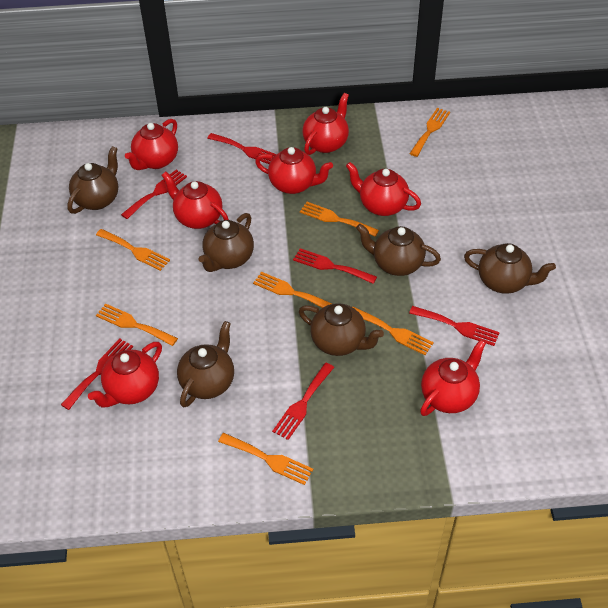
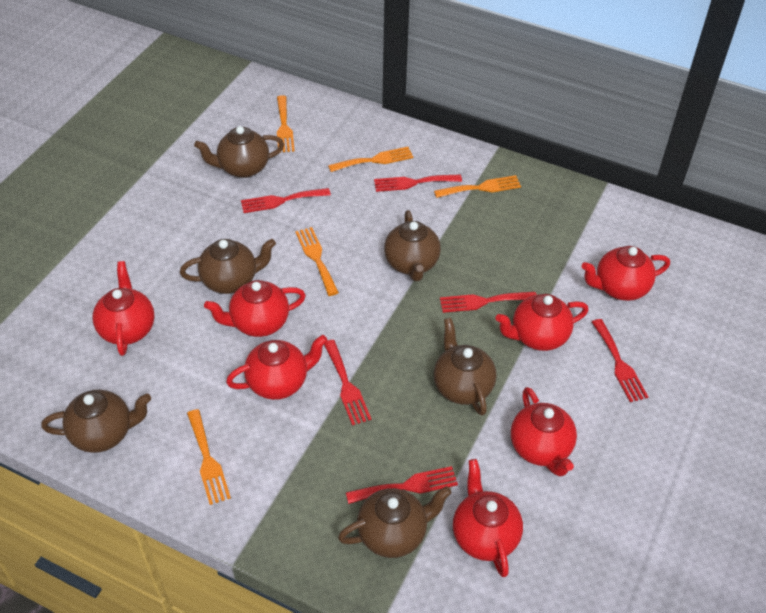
orange fork: 7 -> 5

